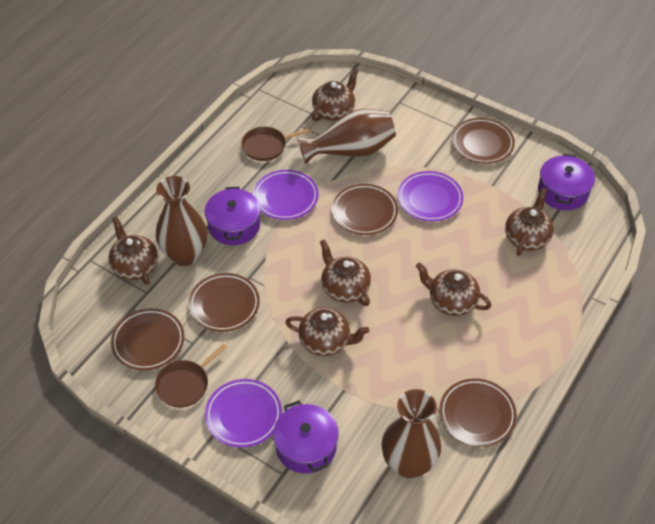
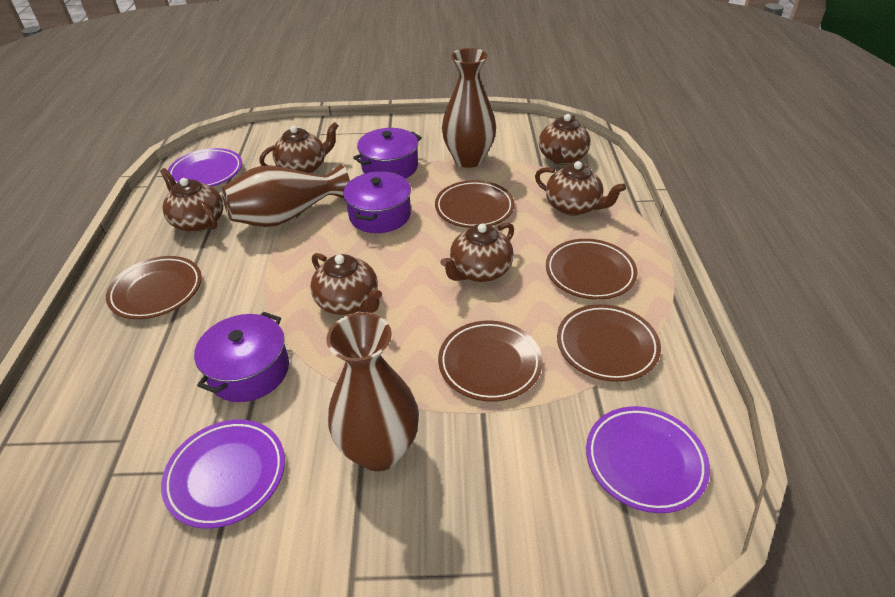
brown pan: 2 -> 0

